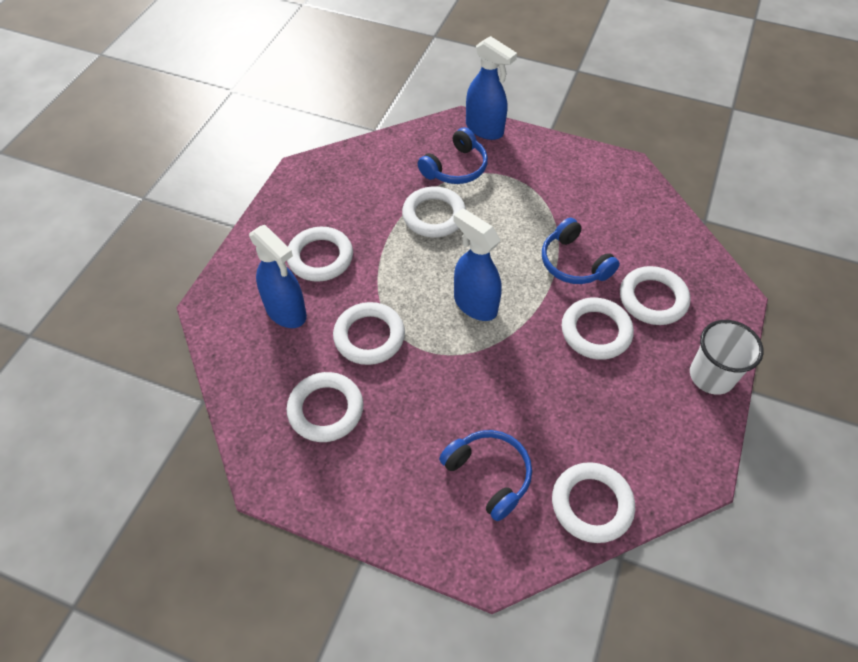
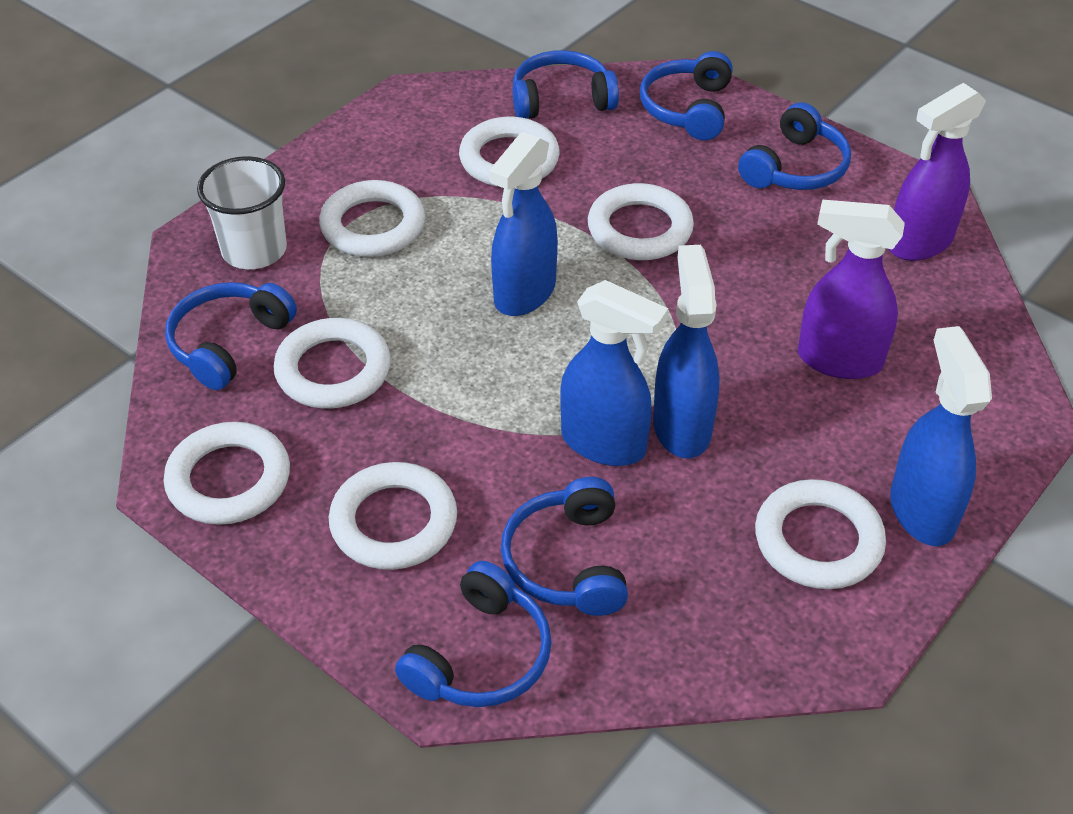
blue headphones: 3 -> 6
blue spray bottle: 3 -> 4
purple spray bottle: 0 -> 2

